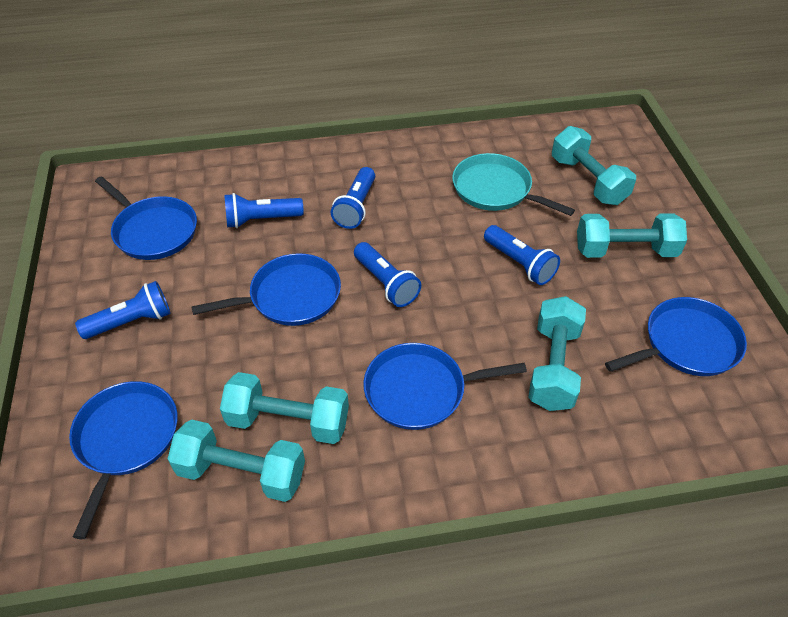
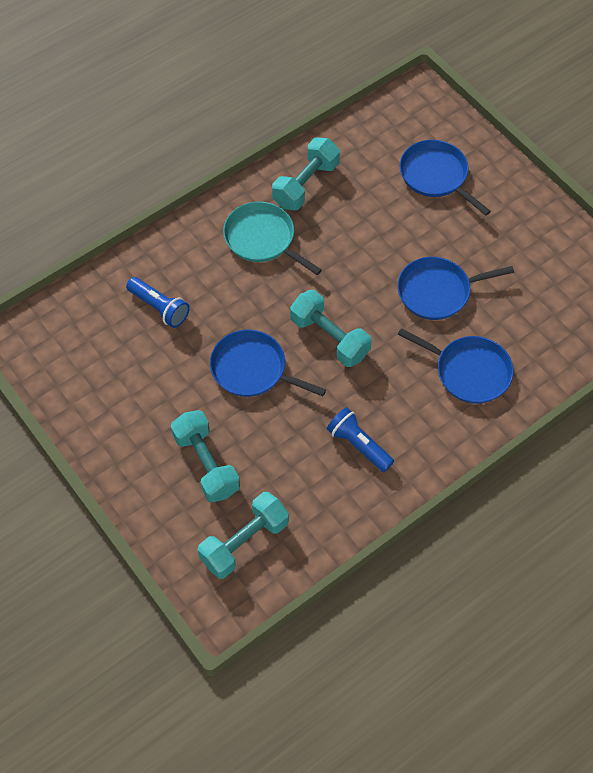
blue flashlight: 5 -> 2
blue pan: 5 -> 4
turquoise dumbbell: 5 -> 4

